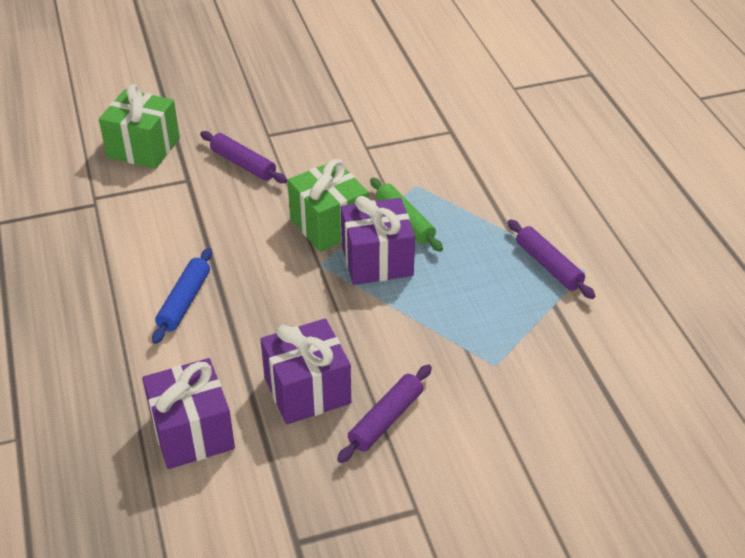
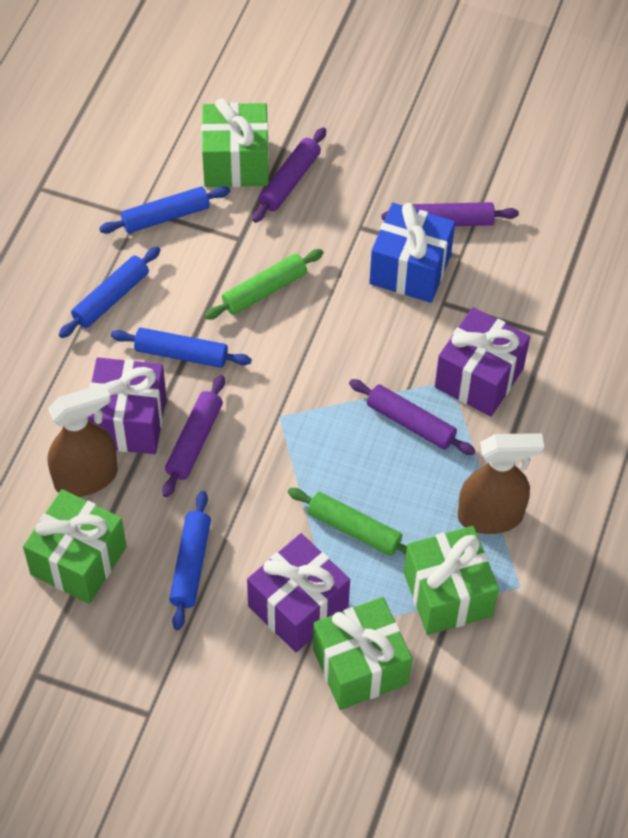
blue gift: 0 -> 1
blue rolling pin: 1 -> 4
brown spray bottle: 0 -> 2
green gift: 2 -> 4
green rolling pin: 1 -> 2
purple rolling pin: 3 -> 4

